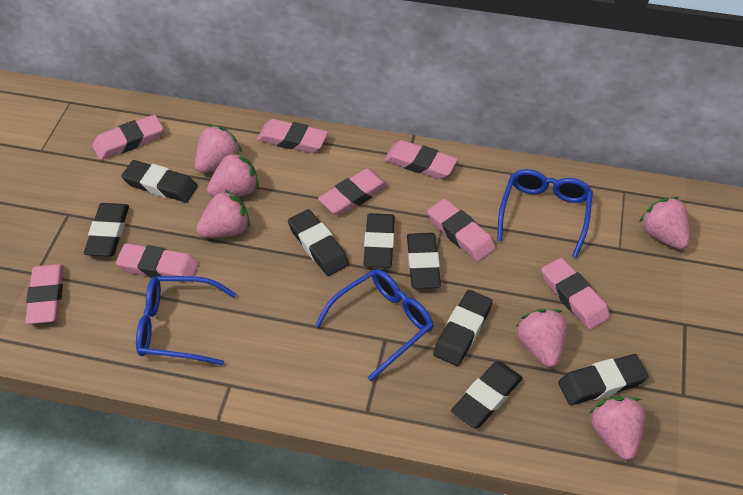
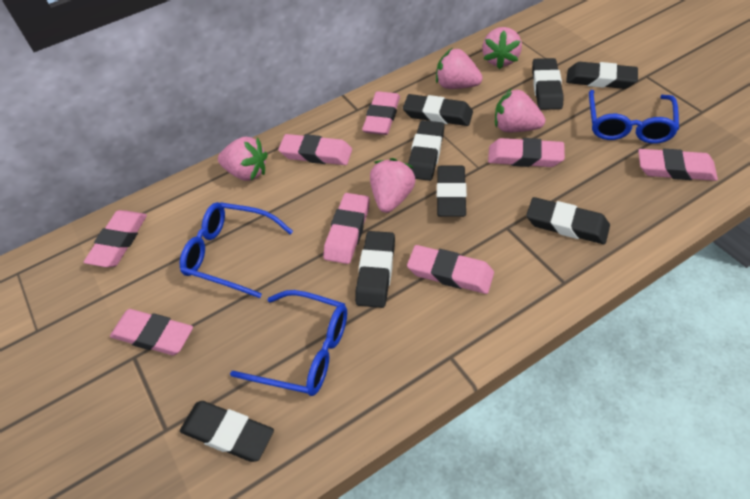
pink strawberry: 6 -> 5

